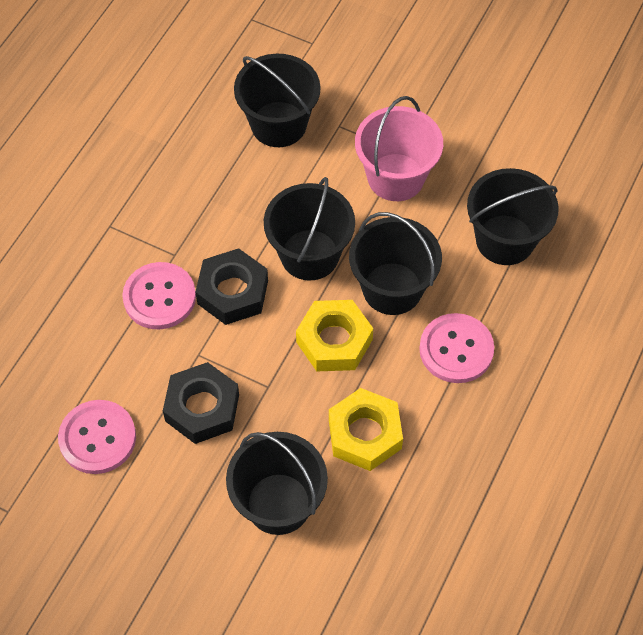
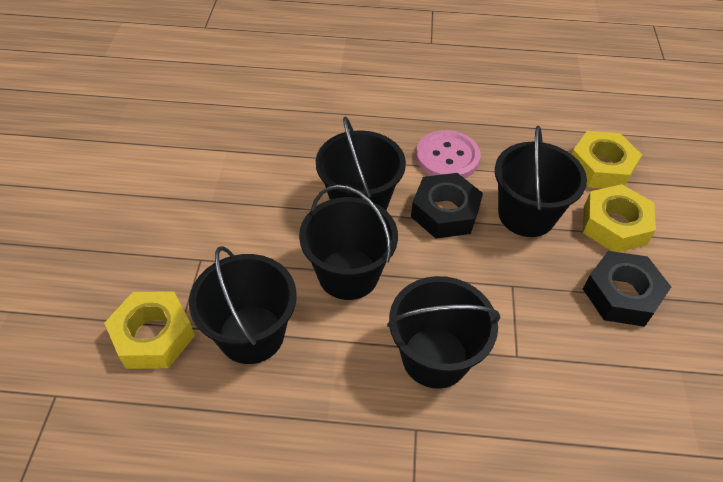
pink bucket: 1 -> 0
pink button: 3 -> 1
yellow nut: 2 -> 3

